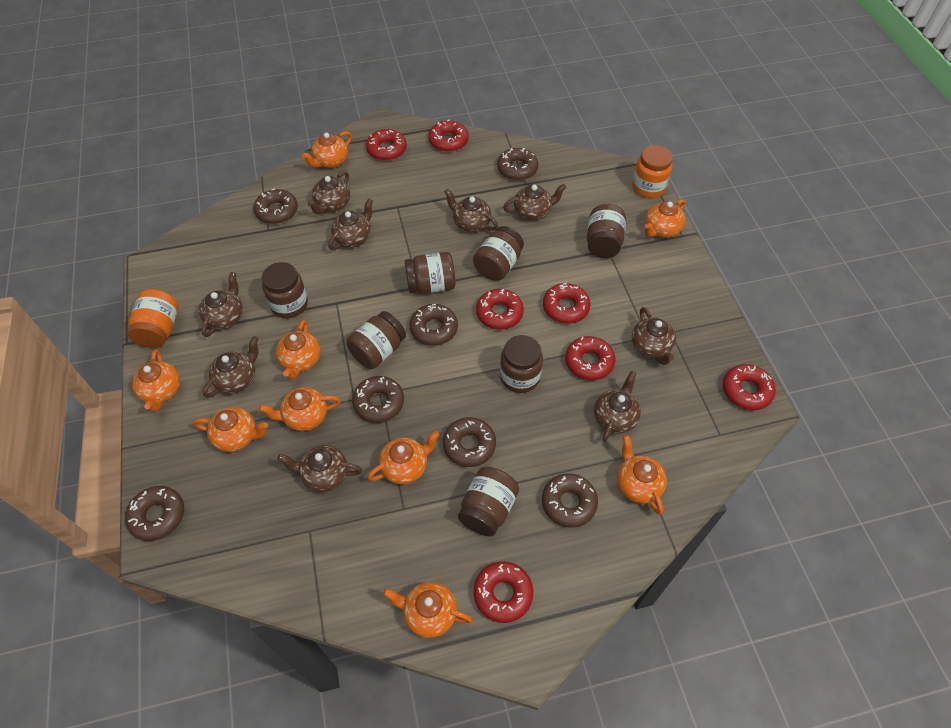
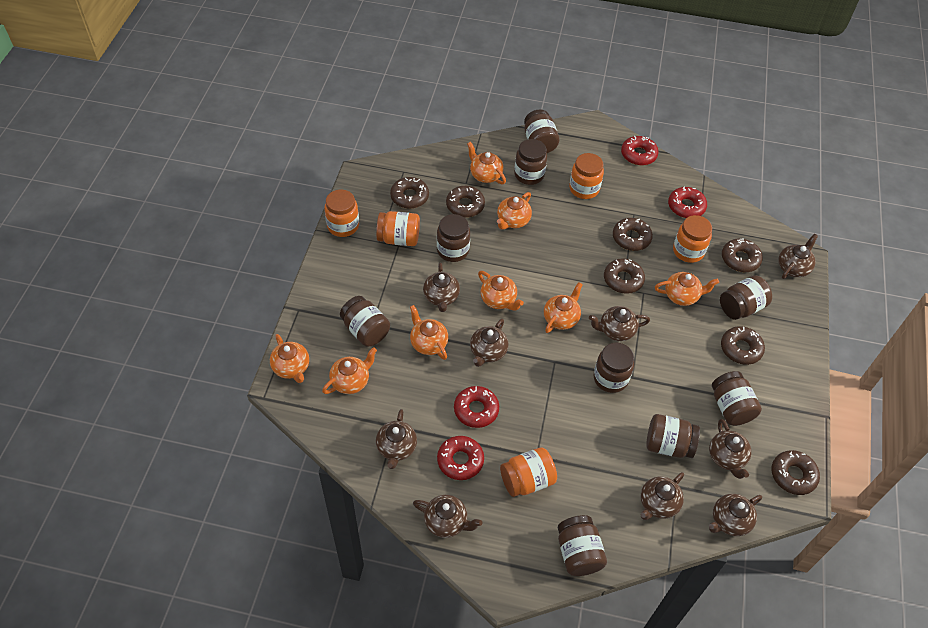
brown jar: 7 -> 9
orange jar: 2 -> 5
orange teapot: 9 -> 8
red donut: 7 -> 4

